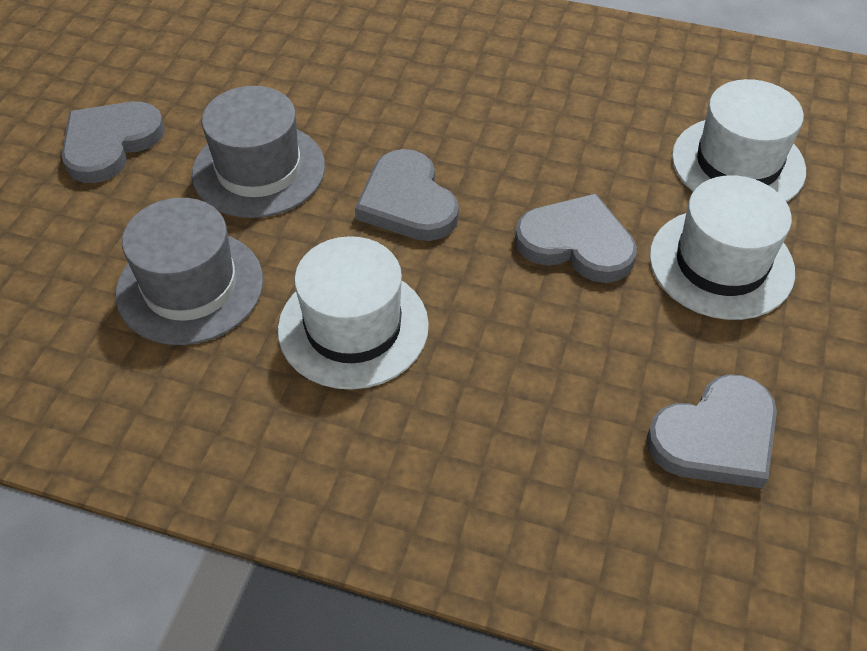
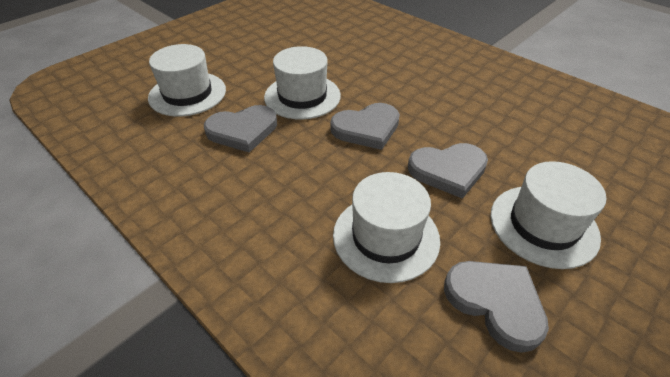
grey hat: 2 -> 0
white hat: 3 -> 4

